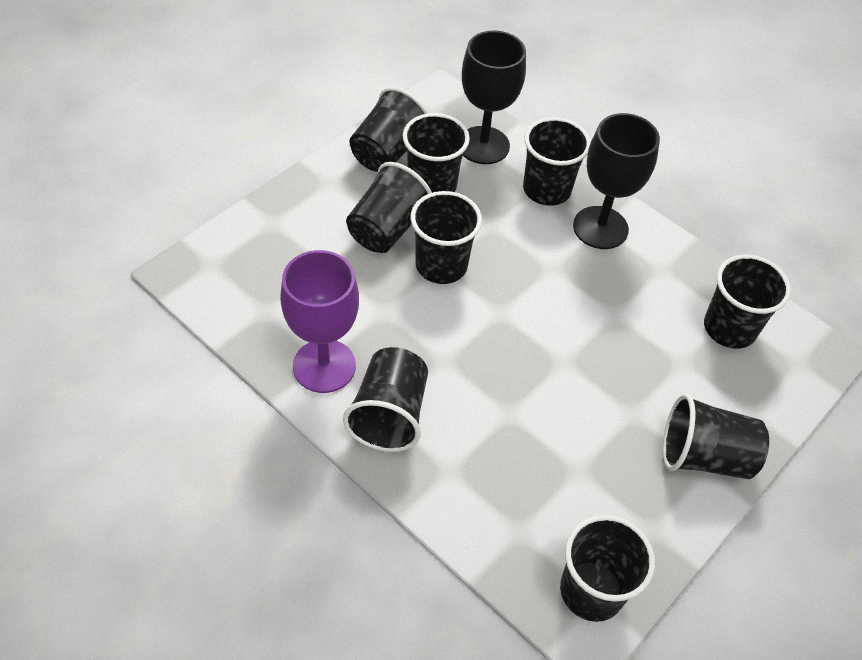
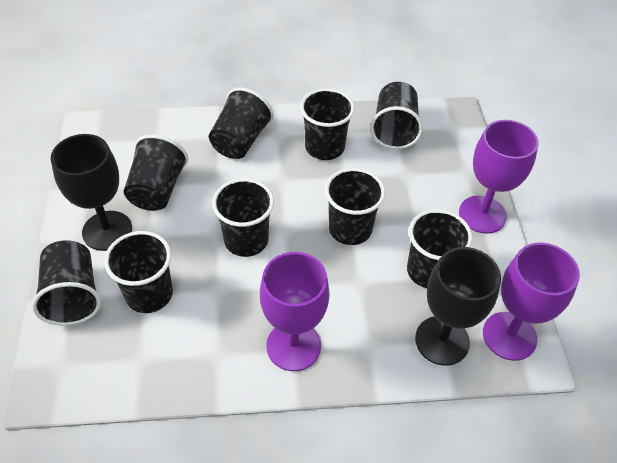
purple goblet: 1 -> 3

